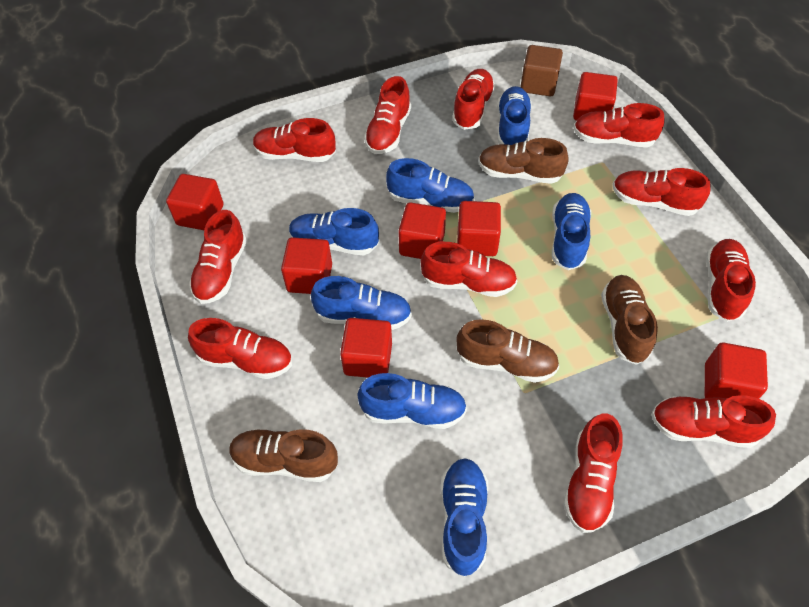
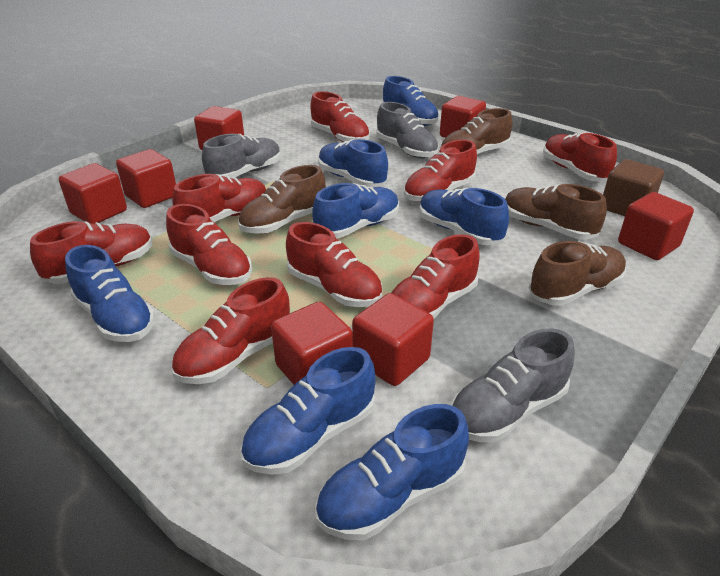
grey shoe: 0 -> 3
red shoe: 11 -> 9

